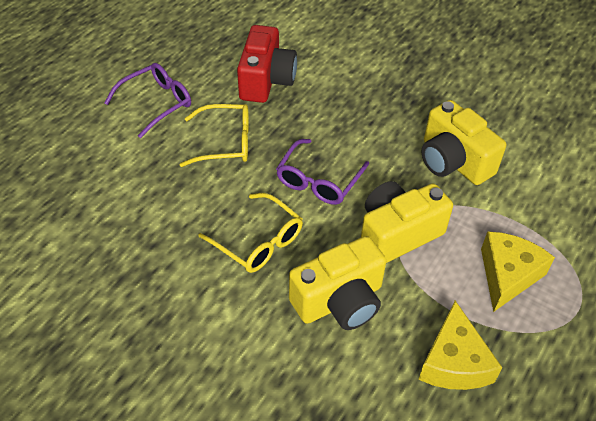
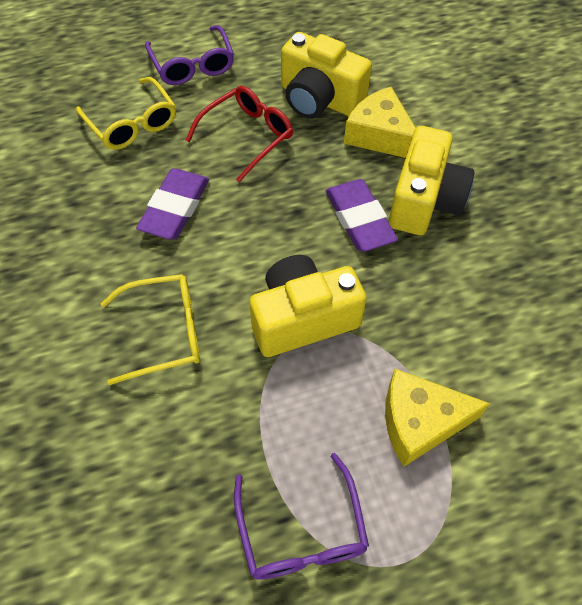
purple eraser: 0 -> 2
red camera: 1 -> 0
red glasses: 0 -> 1

